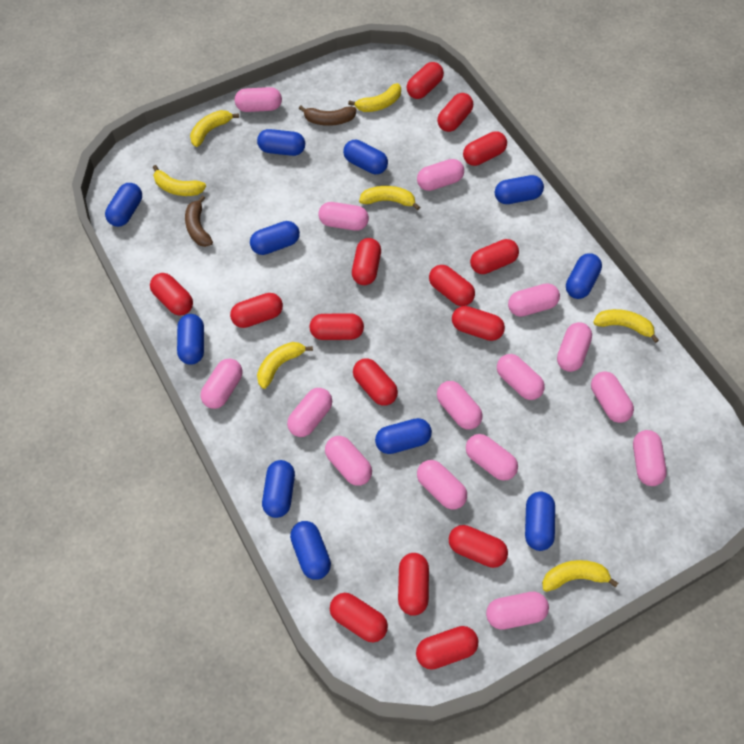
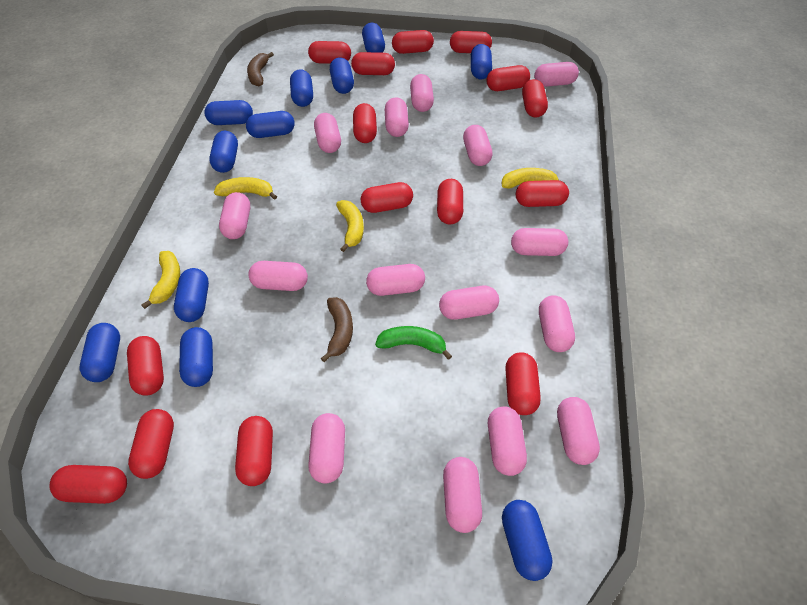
green banana: 0 -> 1
yellow banana: 7 -> 4

